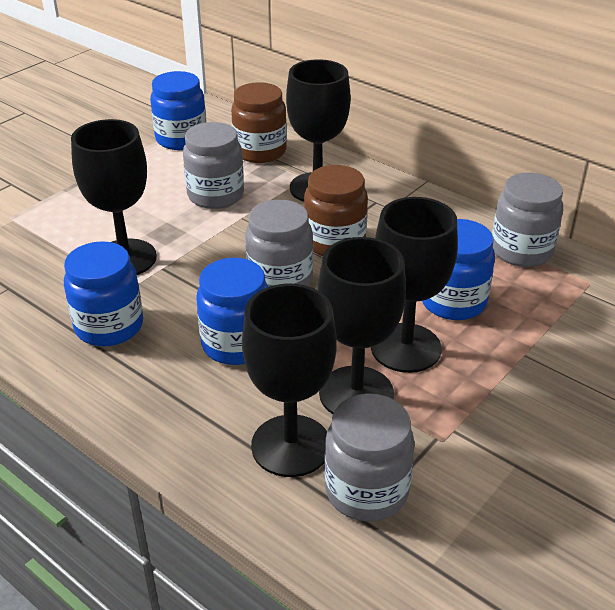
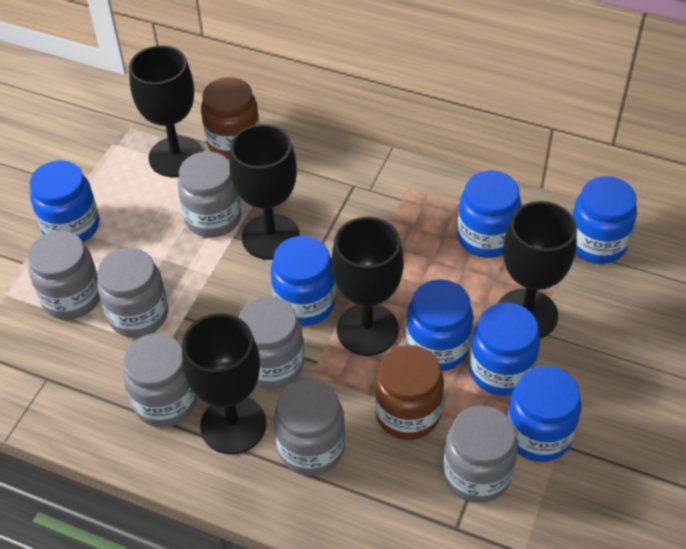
blue jar: 4 -> 7
grey jar: 4 -> 7

